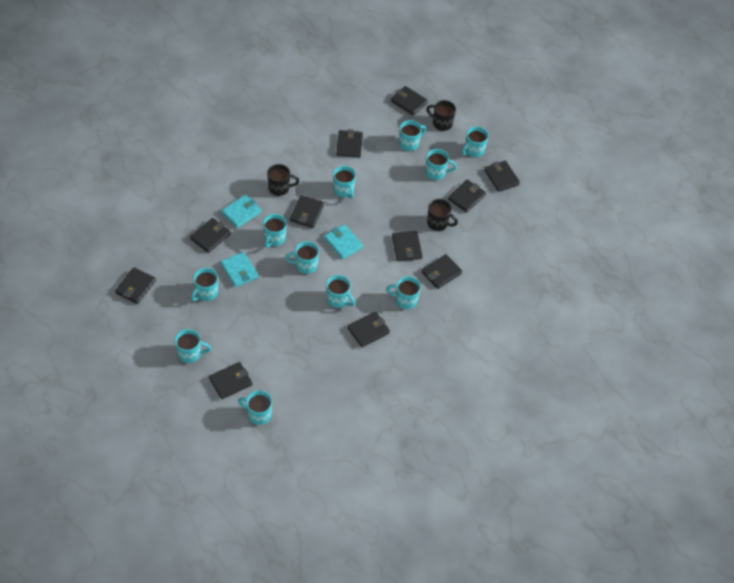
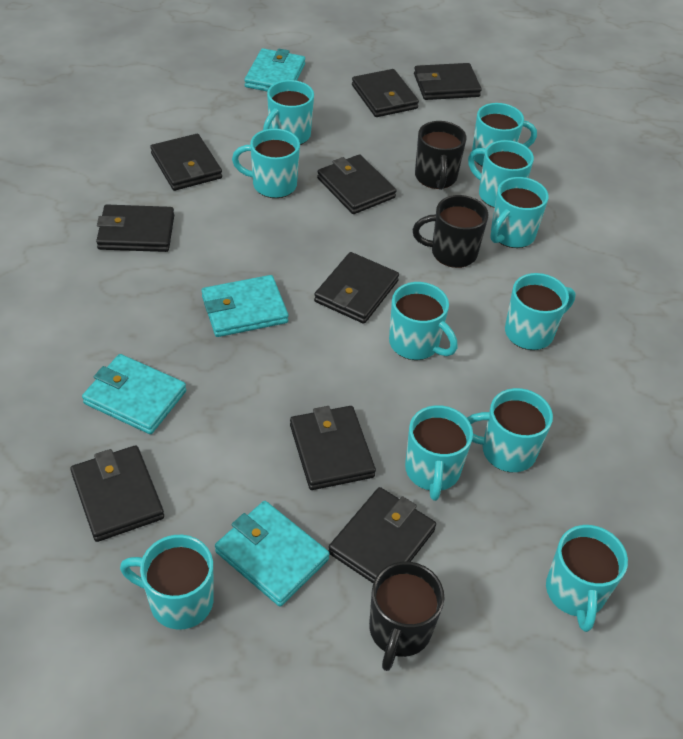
black wallet: 11 -> 9
turquoise wallet: 3 -> 4

